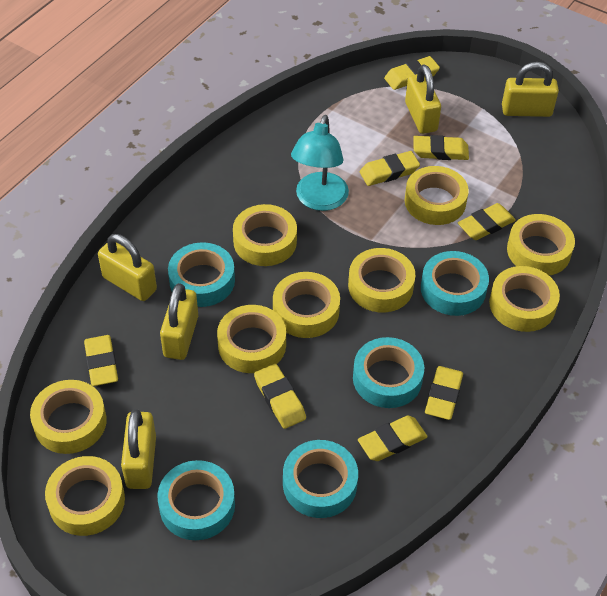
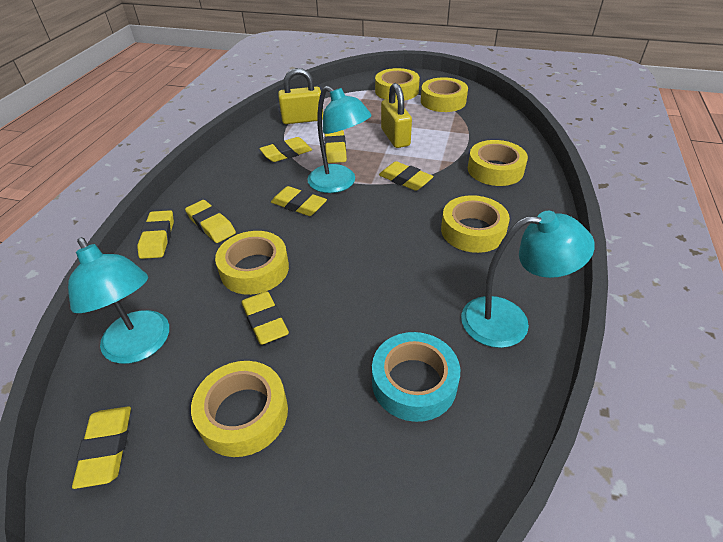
turquoise lamp: 1 -> 3
turquoise tape: 5 -> 1
yellow padlock: 5 -> 2
yellow tape: 9 -> 6

